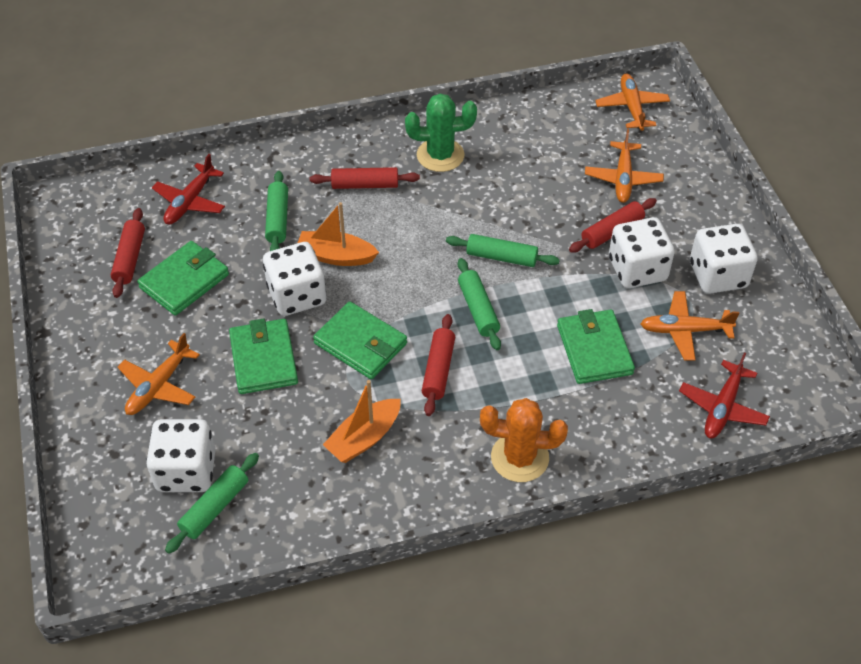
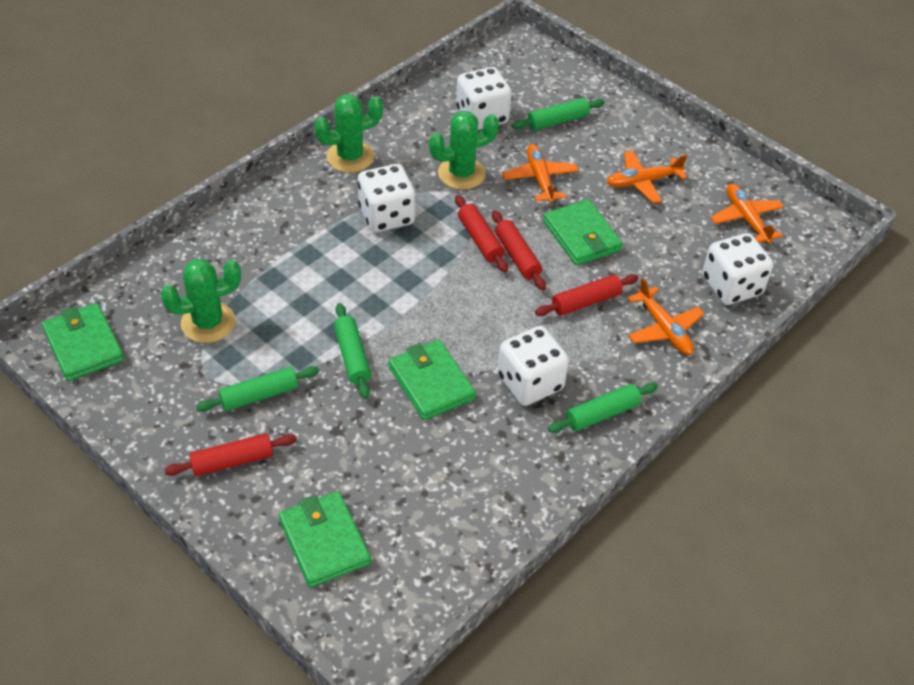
green cactus: 1 -> 3
orange boat: 2 -> 0
orange cactus: 1 -> 0
red plane: 2 -> 0

